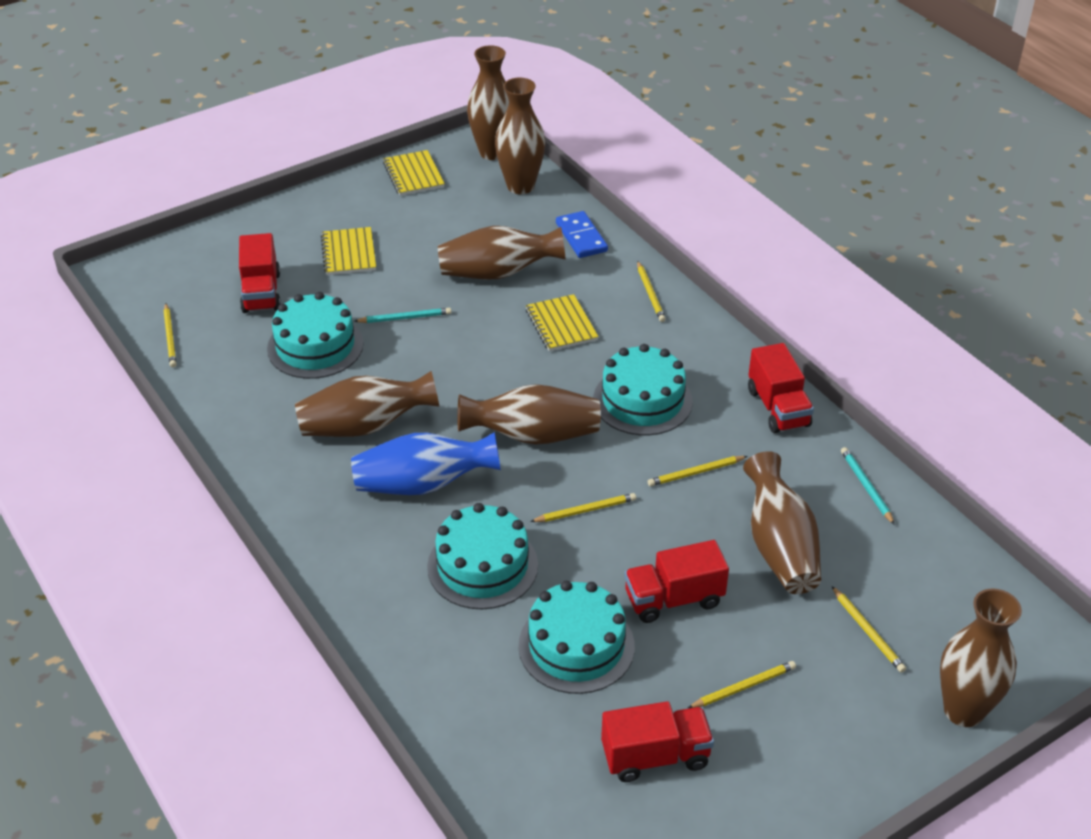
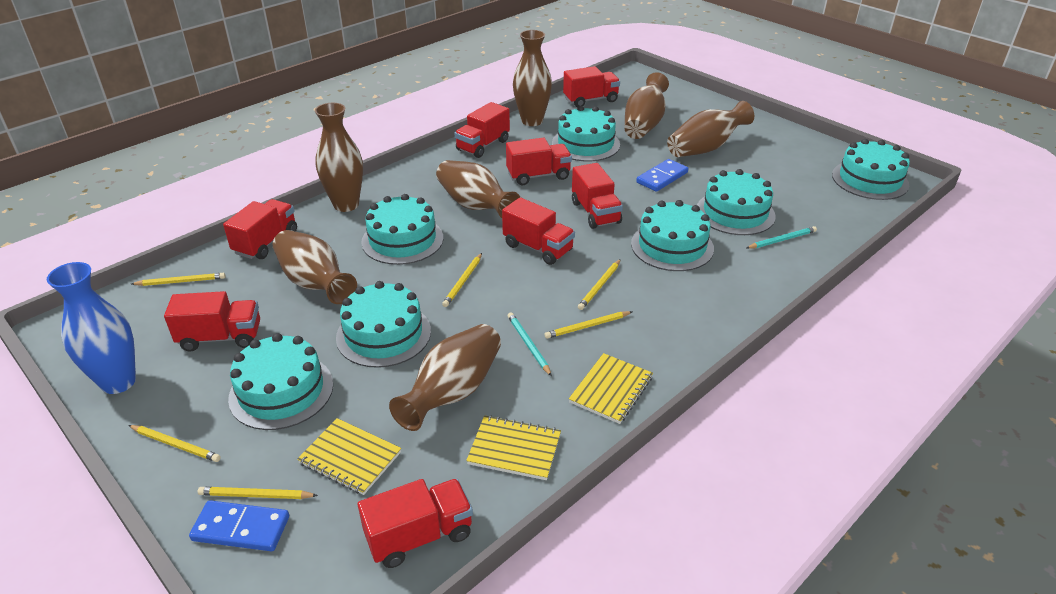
blue domino: 1 -> 2
red truck: 4 -> 8
turquoise cake: 4 -> 7

